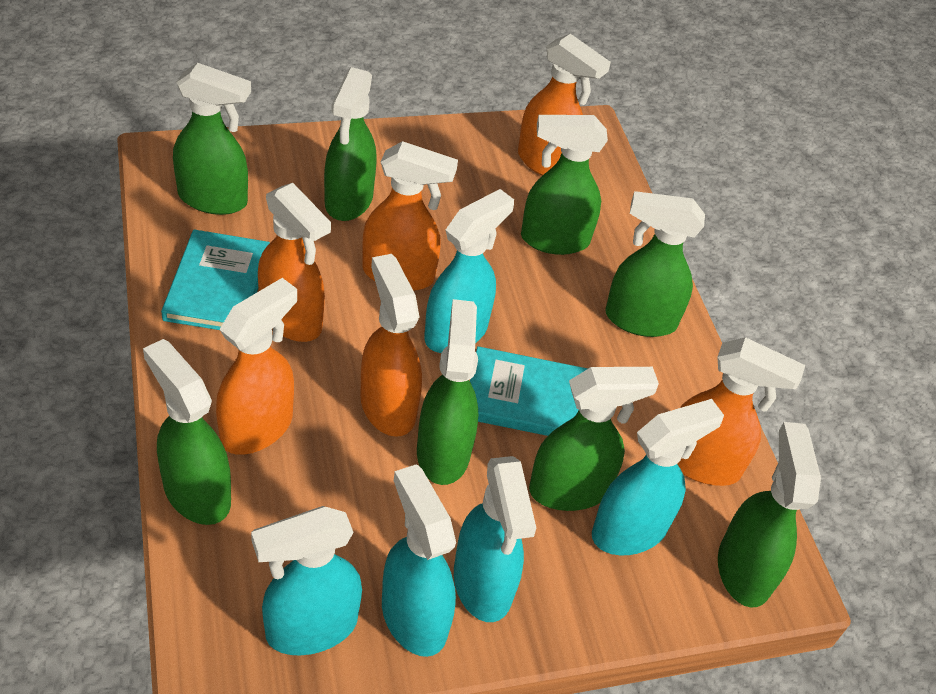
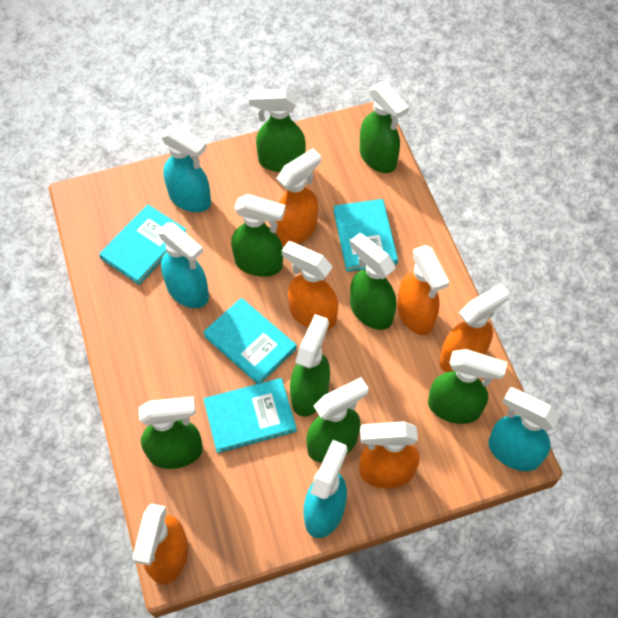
turquoise book: 2 -> 4
turquoise spray bottle: 5 -> 4

